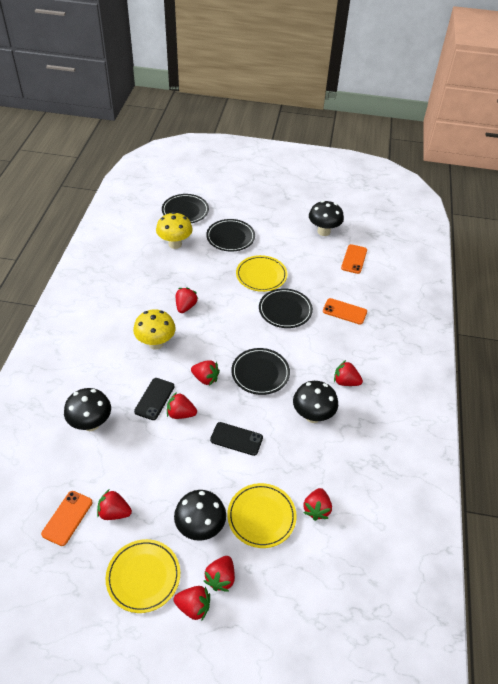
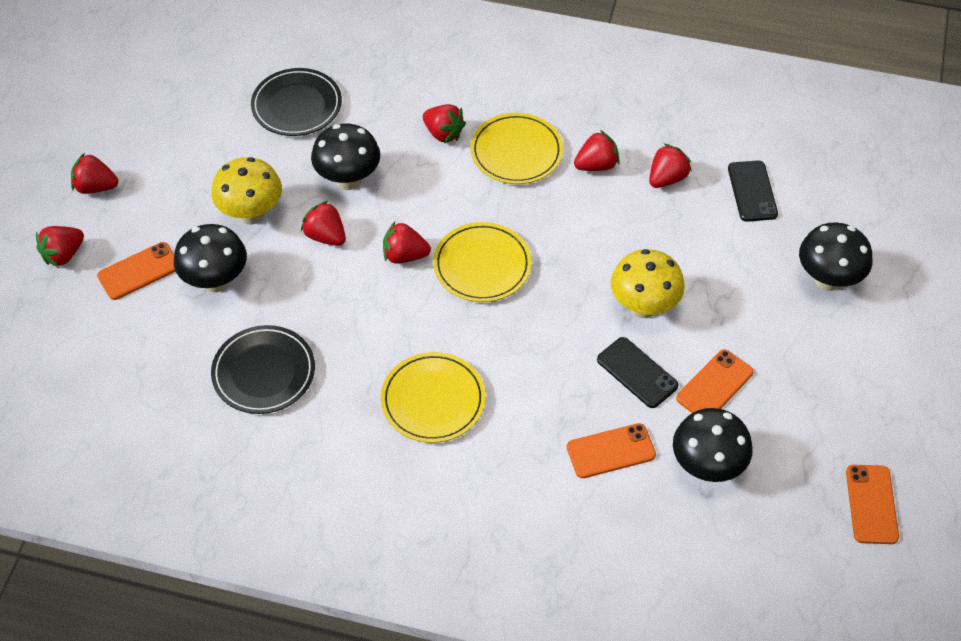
black plate: 4 -> 2
orange phone: 3 -> 4
red strawberry: 8 -> 7

